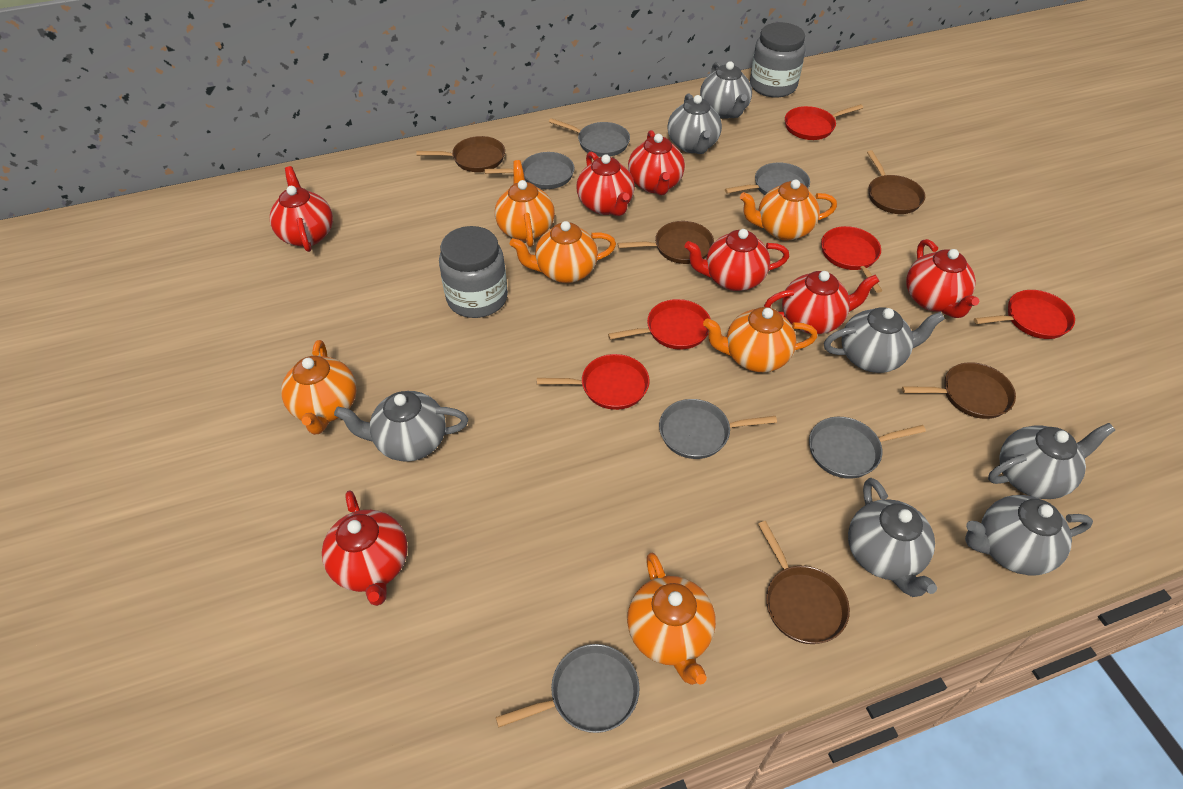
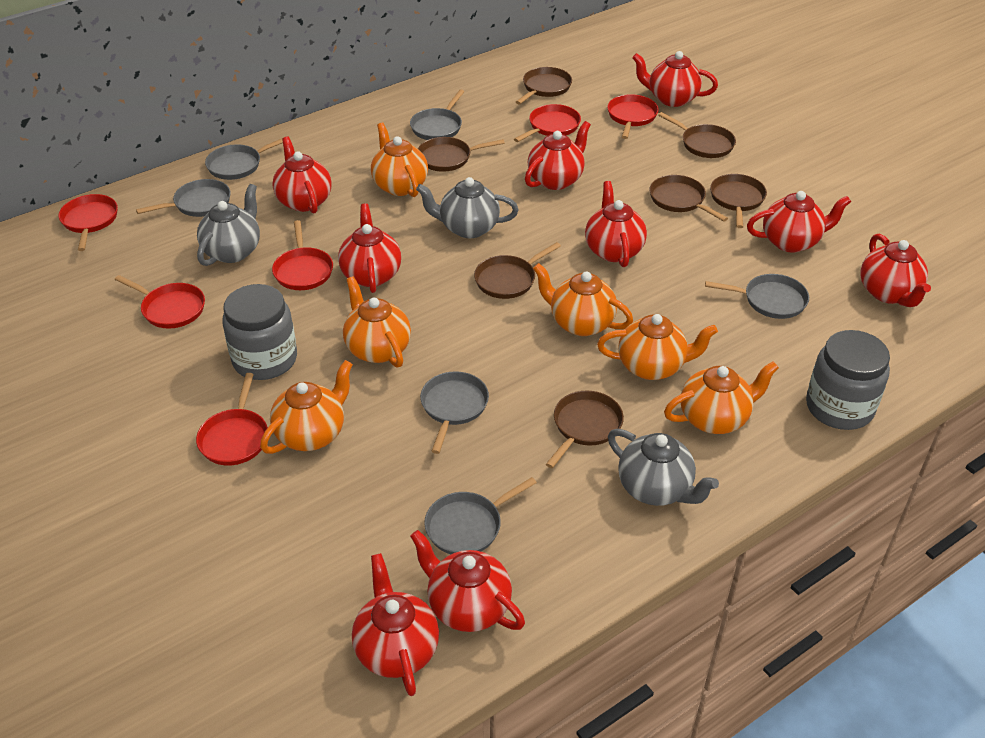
brown pan: 5 -> 7
grey teapot: 7 -> 3
red pan: 5 -> 6
red teapot: 7 -> 9

